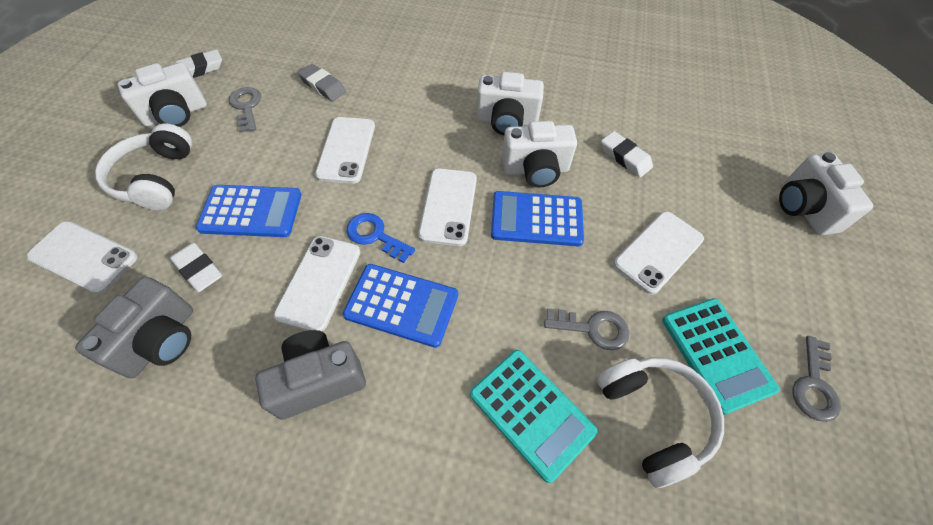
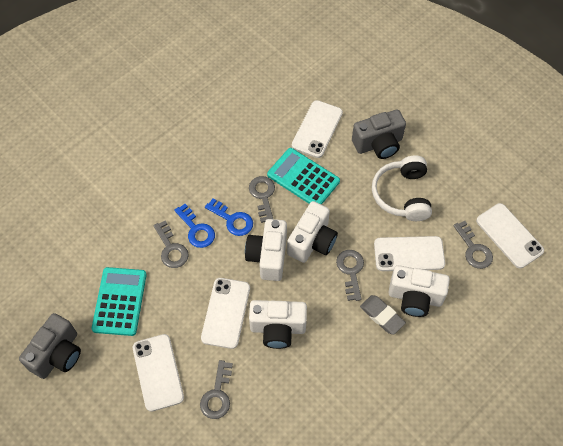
blue calculator: 3 -> 0
blue key: 1 -> 2
grey key: 3 -> 5
white eraser: 3 -> 0
white headphones: 2 -> 1

